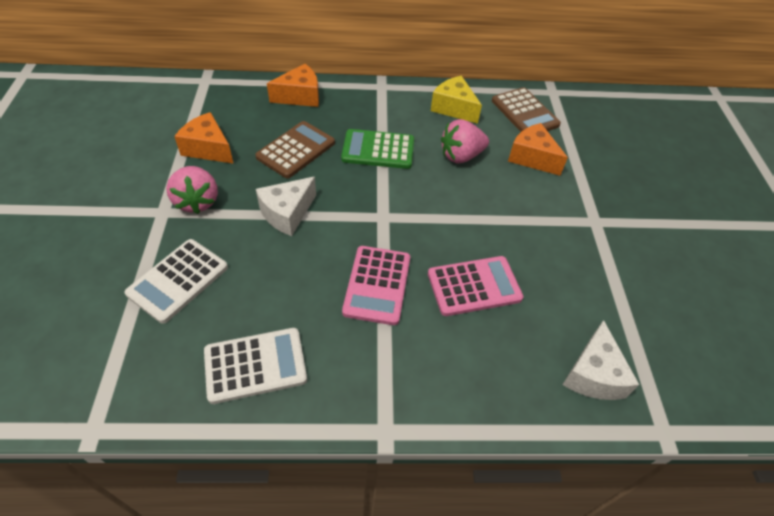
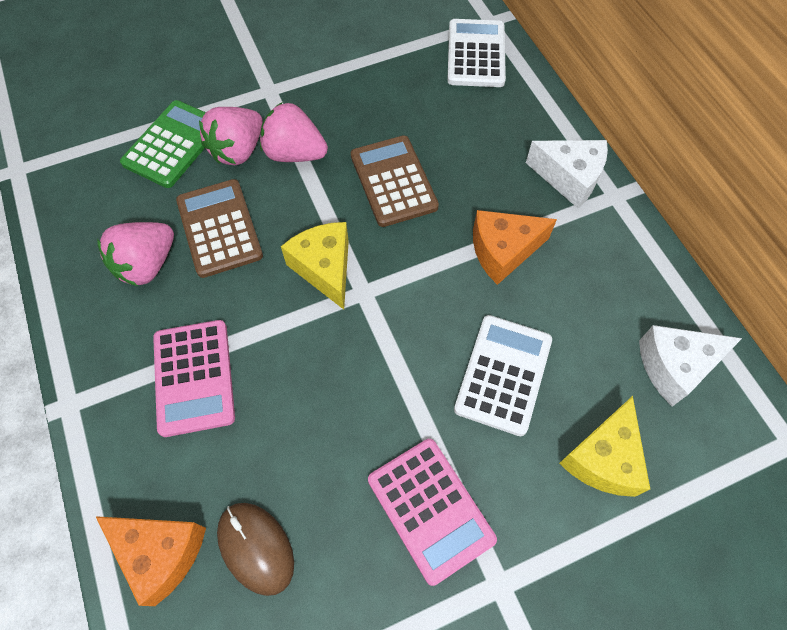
brown mouse: 0 -> 1
orange cheese: 3 -> 2
pink strawberry: 2 -> 3
yellow cheese: 1 -> 2

